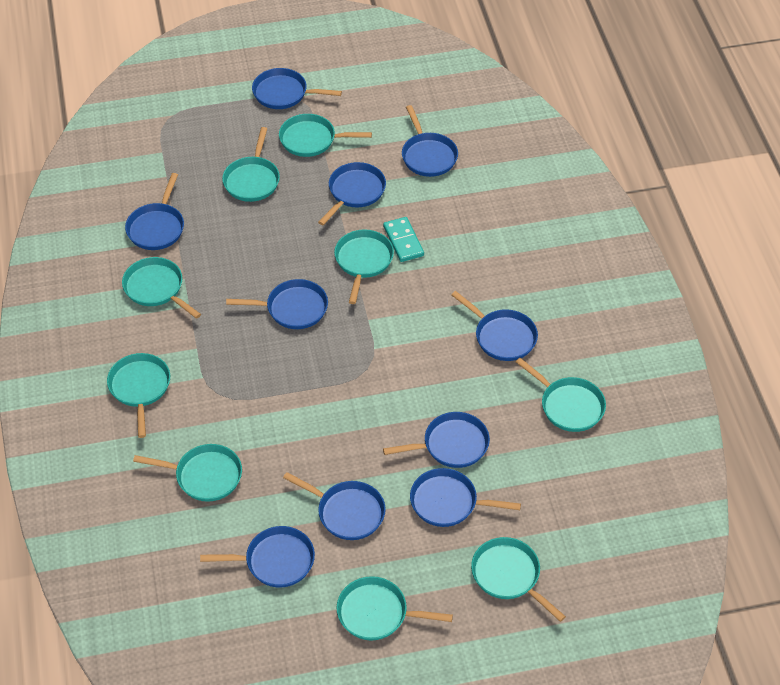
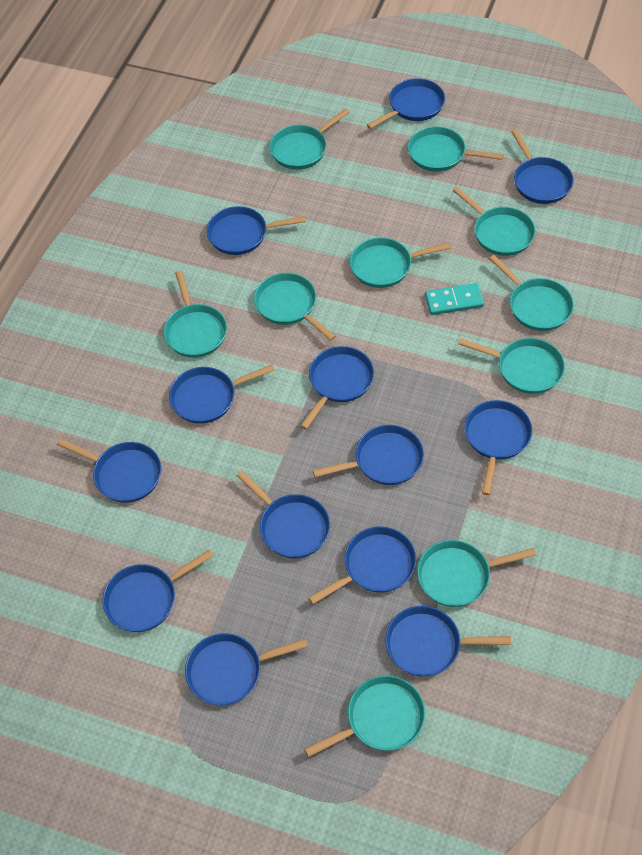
blue pan: 10 -> 13
turquoise pan: 9 -> 10

